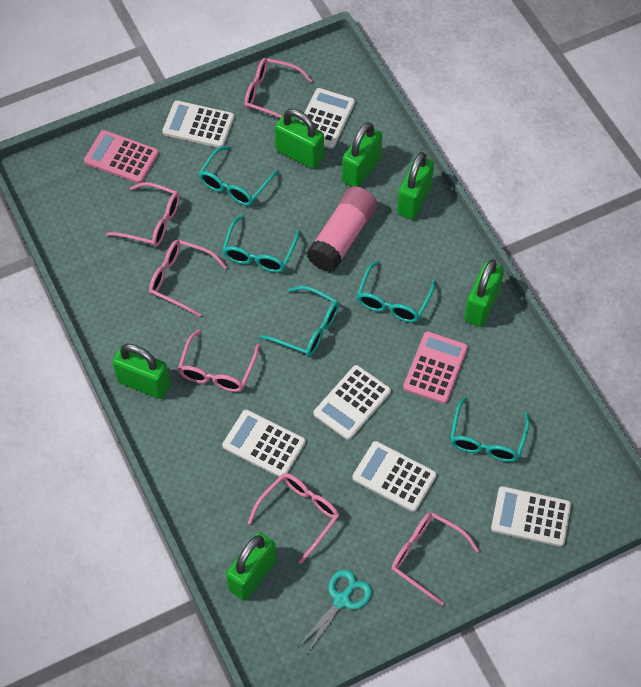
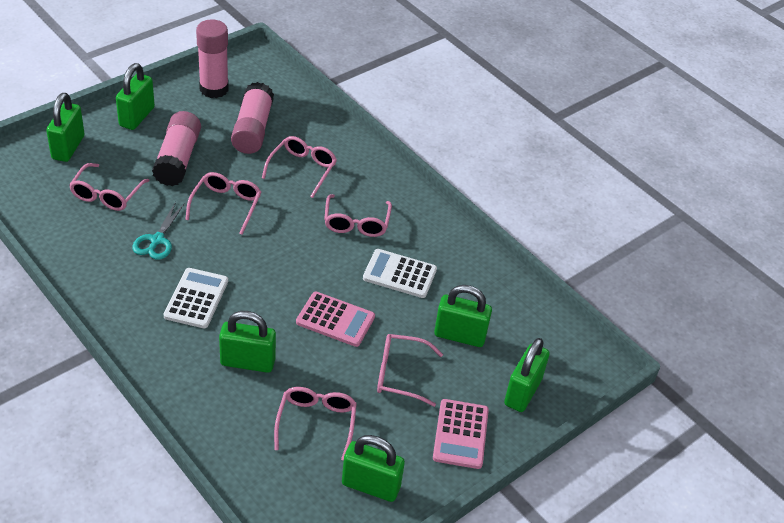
pink glue stick: 1 -> 3
turquoise glasses: 5 -> 0
white calculator: 6 -> 2

